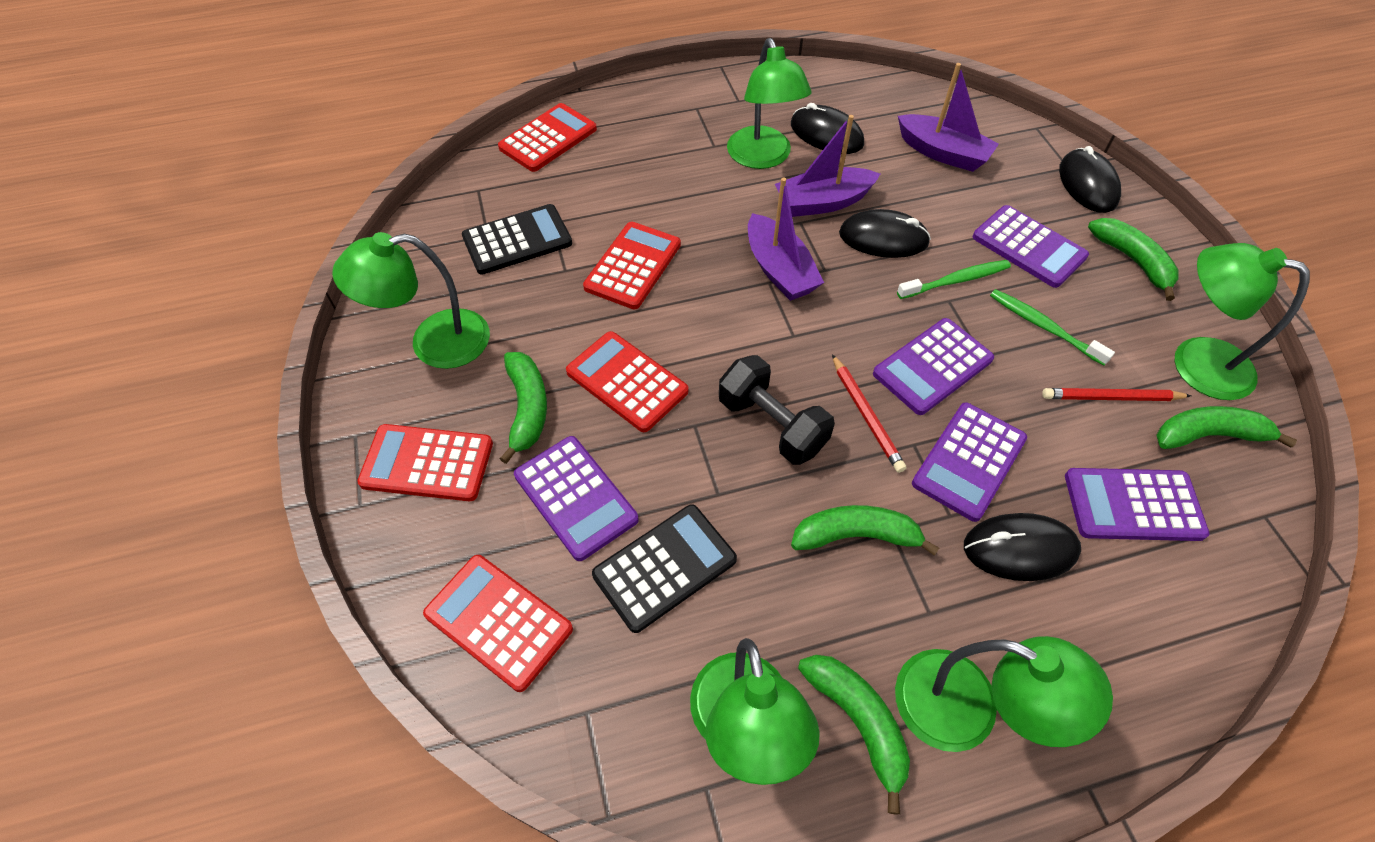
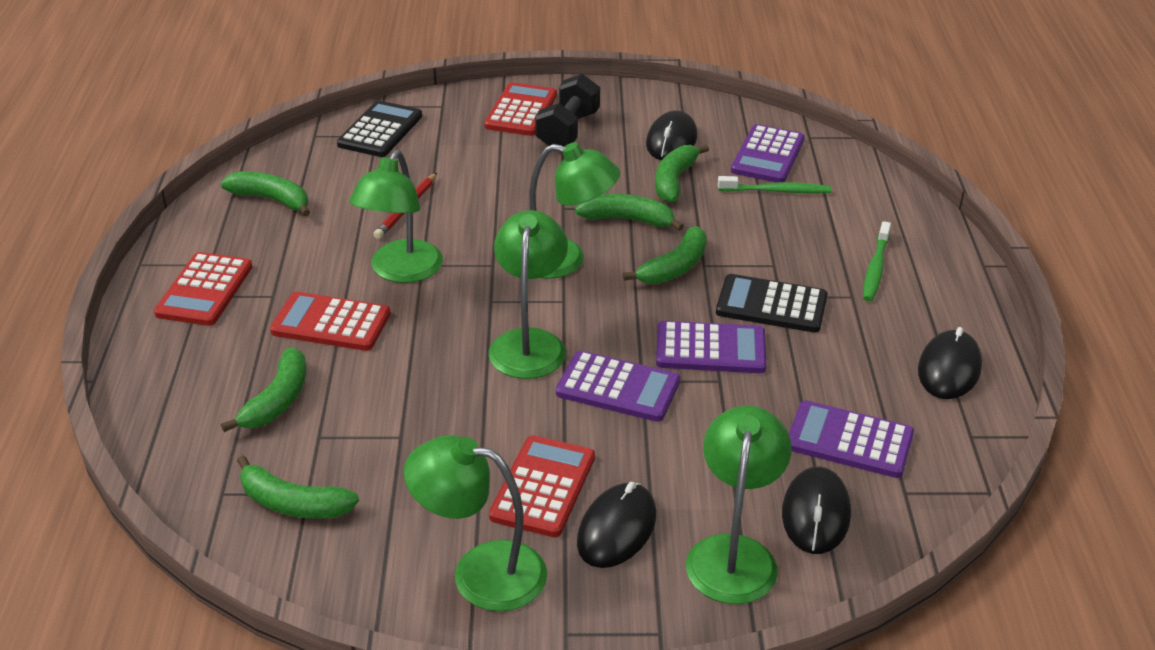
green banana: 5 -> 6
purple boat: 3 -> 0
purple calculator: 5 -> 4
red calculator: 5 -> 4
red pencil: 2 -> 1

